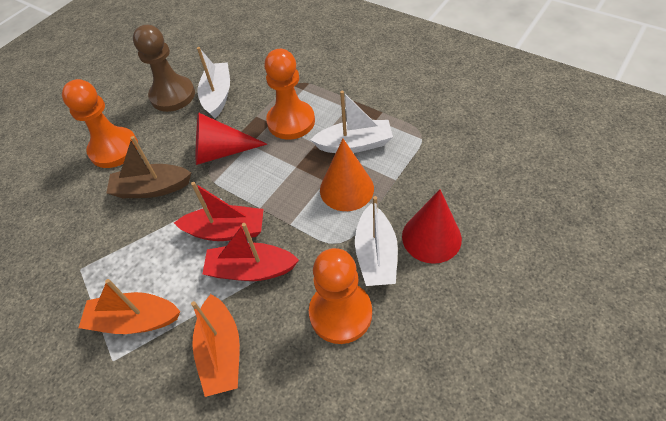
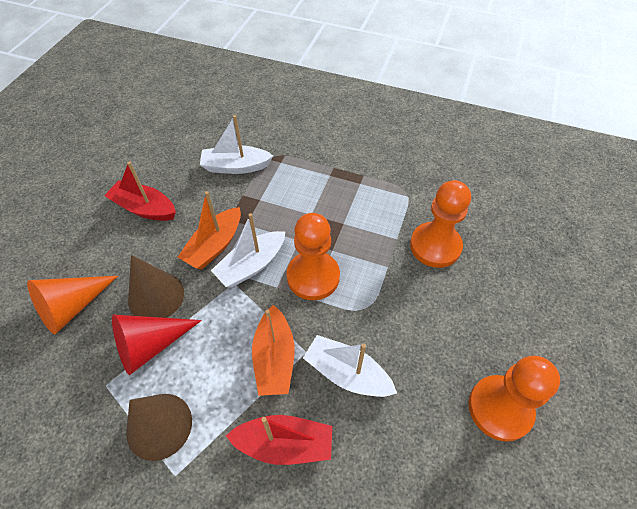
brown boat: 1 -> 0
brown cone: 0 -> 2
brown pawn: 1 -> 0
red cone: 2 -> 1

